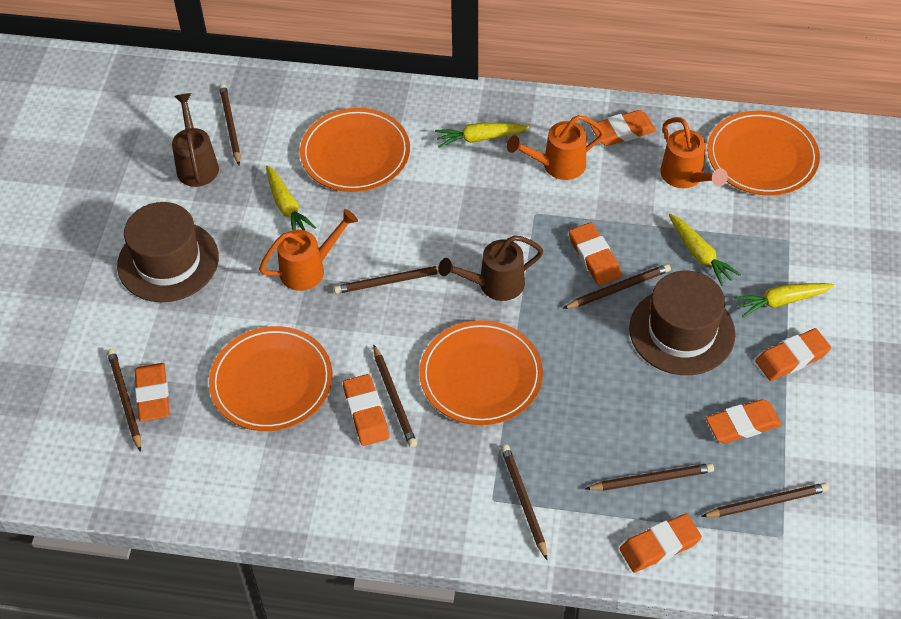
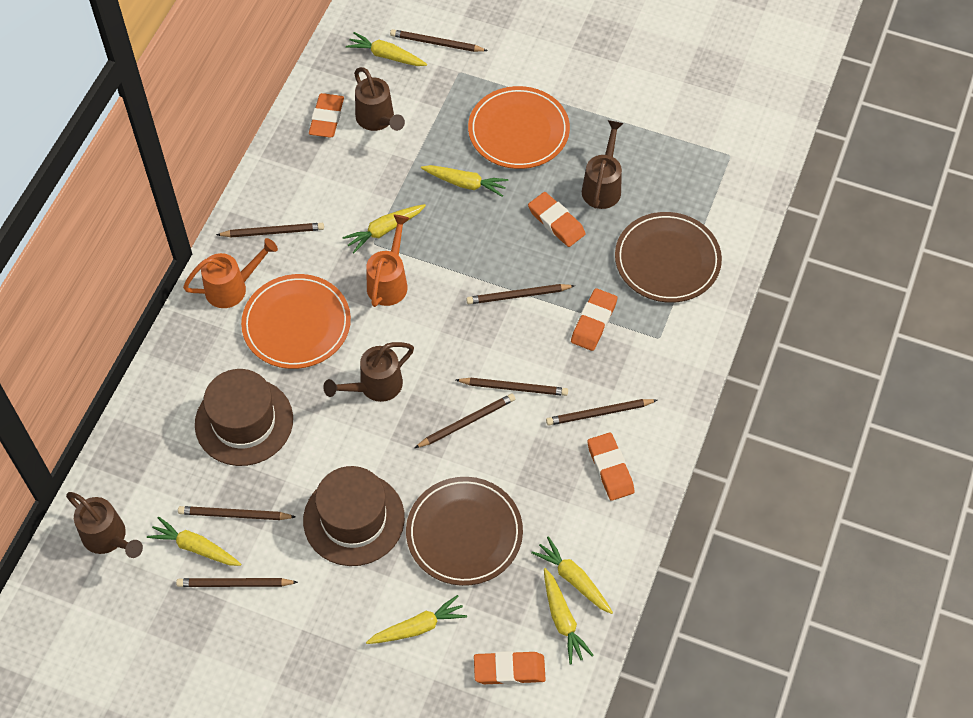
brown plate: 0 -> 2
brown watering can: 2 -> 4
orange eraser: 7 -> 5
orange plate: 4 -> 2
orange watering can: 3 -> 2
yellow carrot: 4 -> 7

